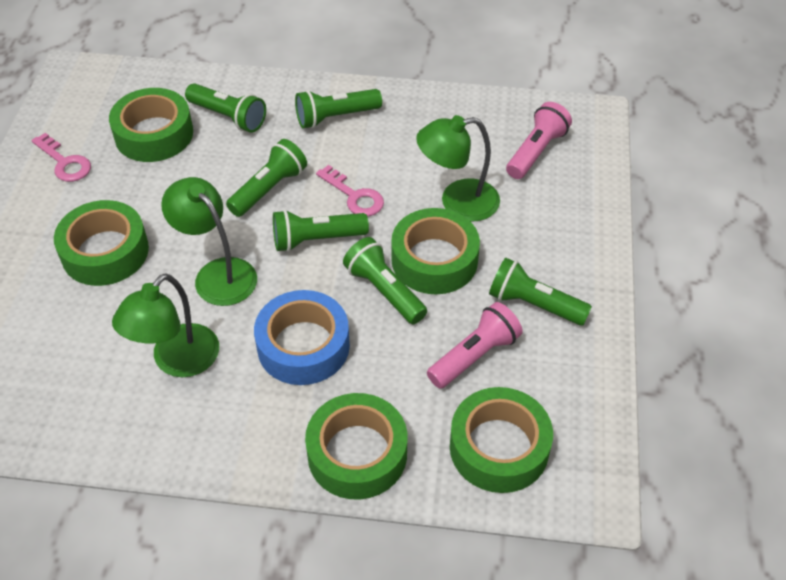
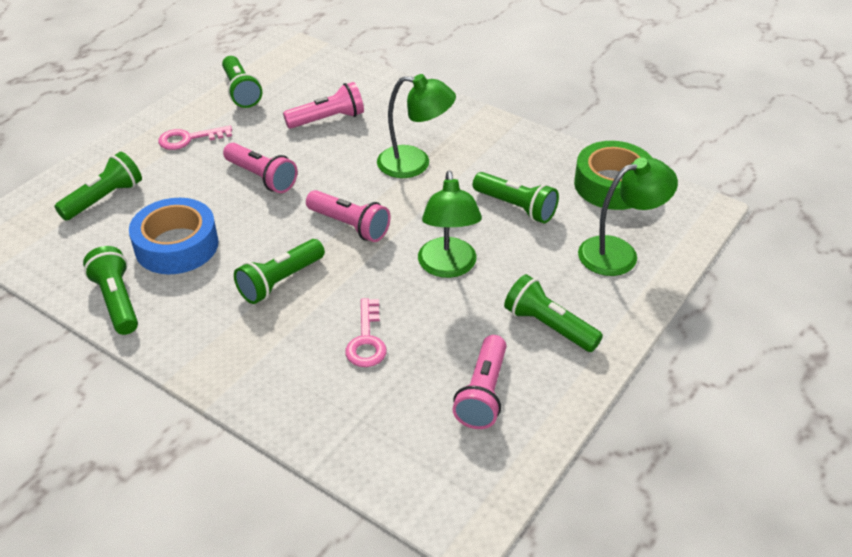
green tape: 5 -> 1
pink flashlight: 2 -> 4

